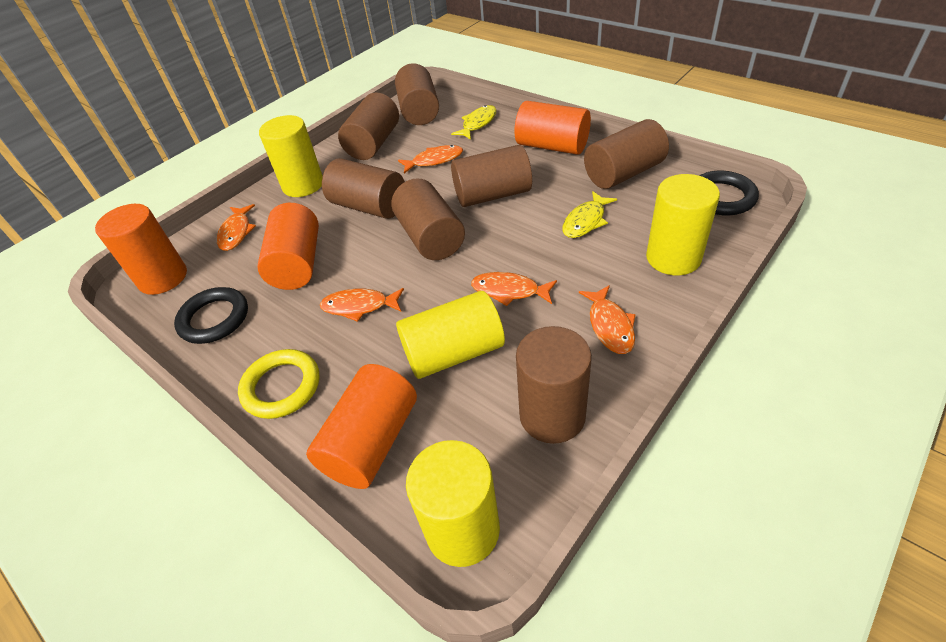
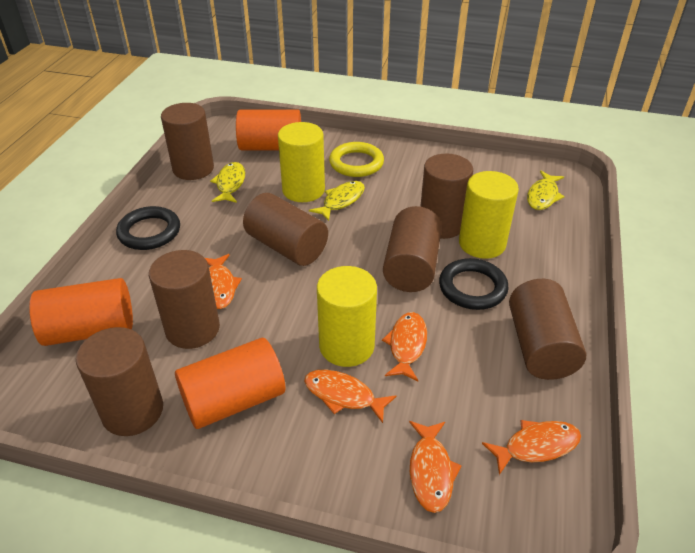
orange cylinder: 4 -> 3
yellow cylinder: 4 -> 3
yellow fish: 2 -> 3

